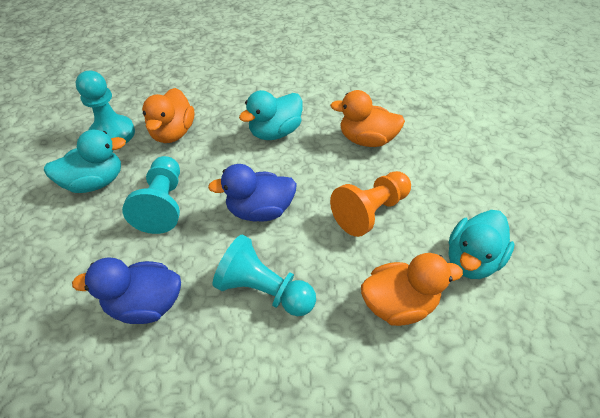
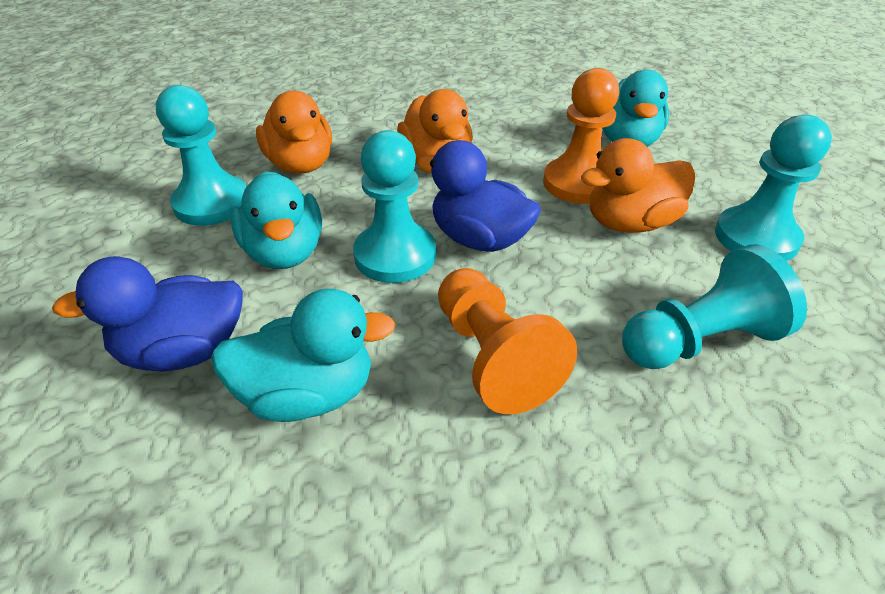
orange pawn: 1 -> 2
turquoise pawn: 3 -> 4

